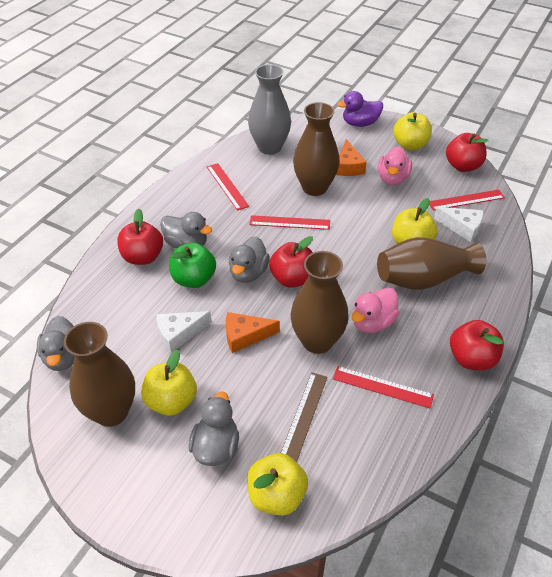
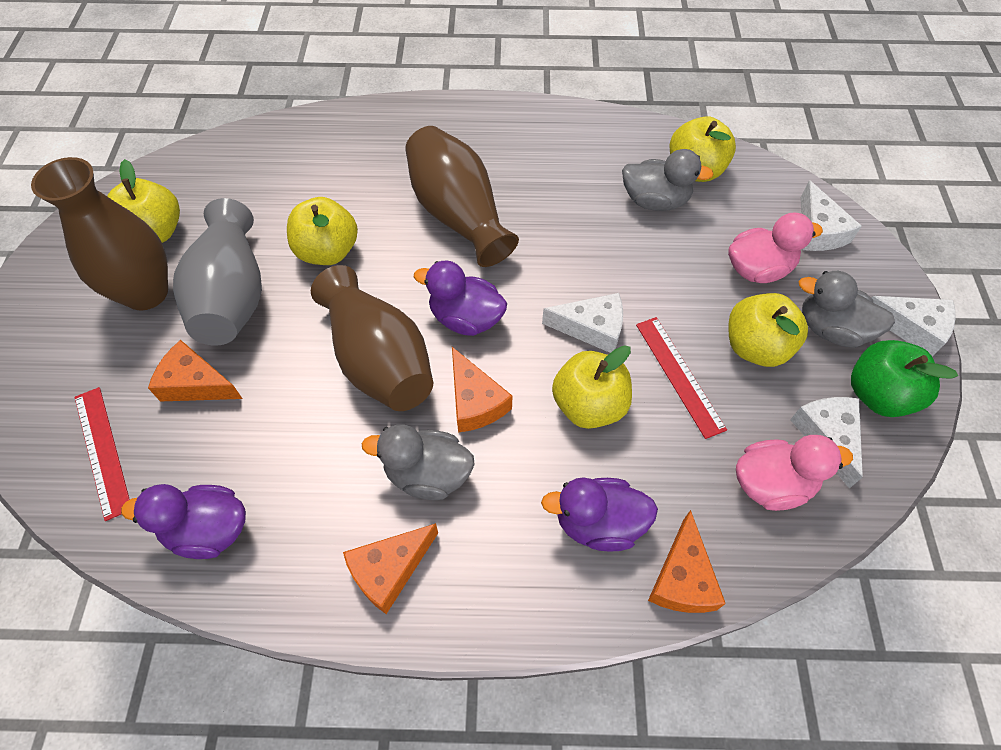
brown ruler: 1 -> 0
brown vase: 4 -> 3
grey duck: 4 -> 3
orange cheese: 2 -> 4
purple duck: 1 -> 3
red apple: 4 -> 0
red ruler: 4 -> 2
white cheese: 2 -> 4
yellow apple: 4 -> 5

